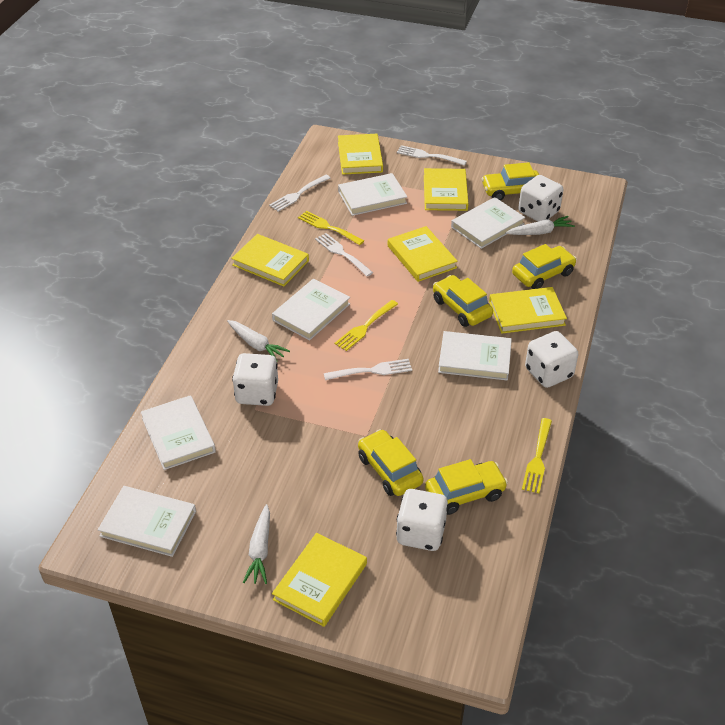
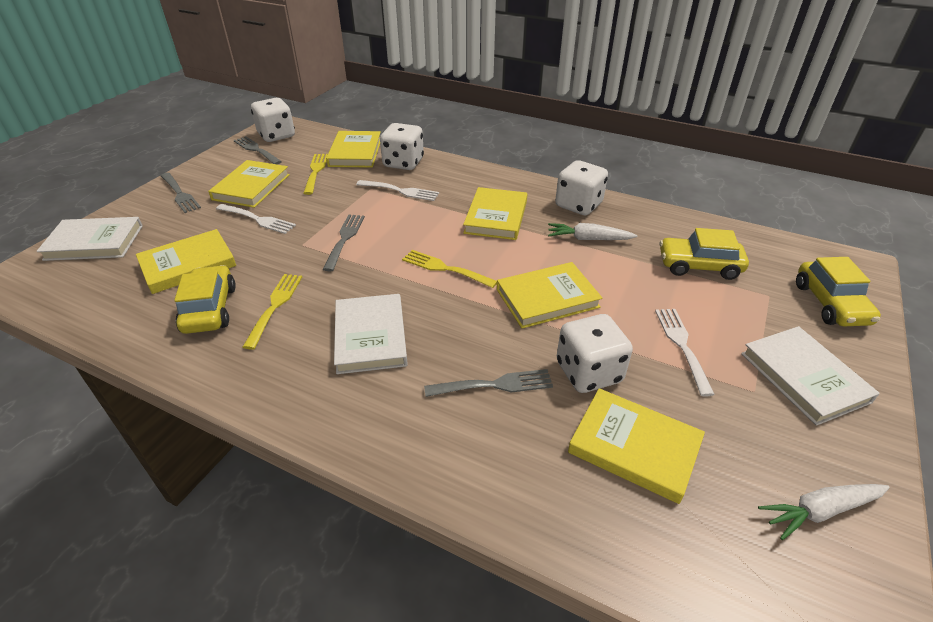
grey fork: 0 -> 4
white book: 6 -> 3
white carrot: 3 -> 2
white fork: 4 -> 3
yellow car: 5 -> 3

